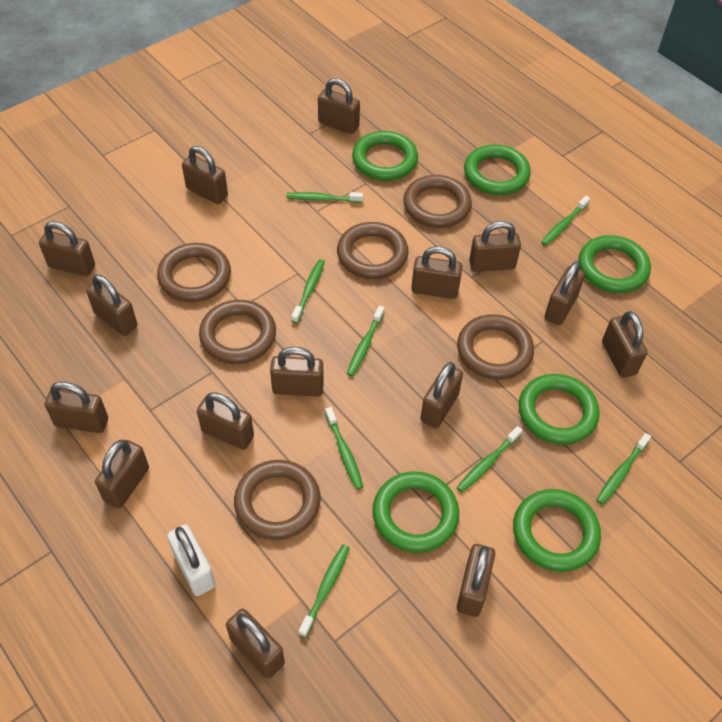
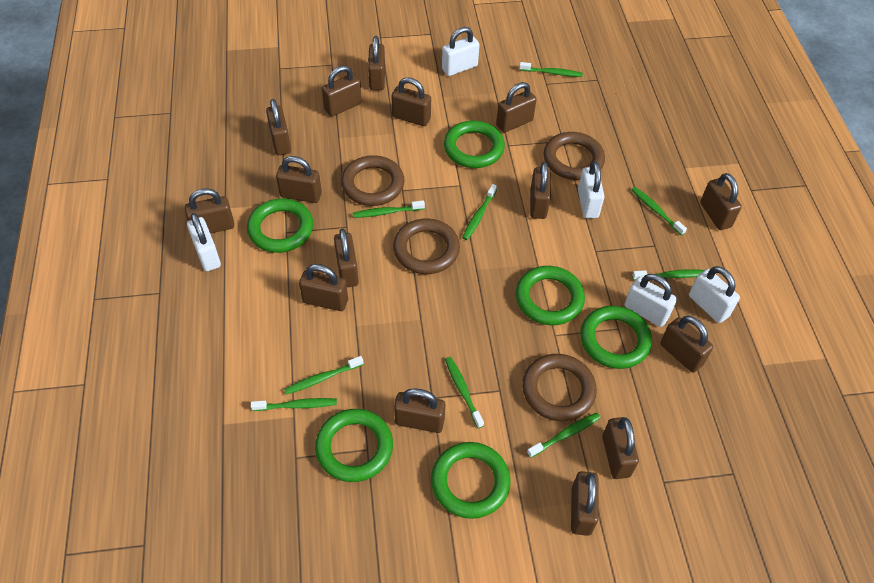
brown ring: 6 -> 4
green toothbrush: 8 -> 9
white padlock: 1 -> 5

